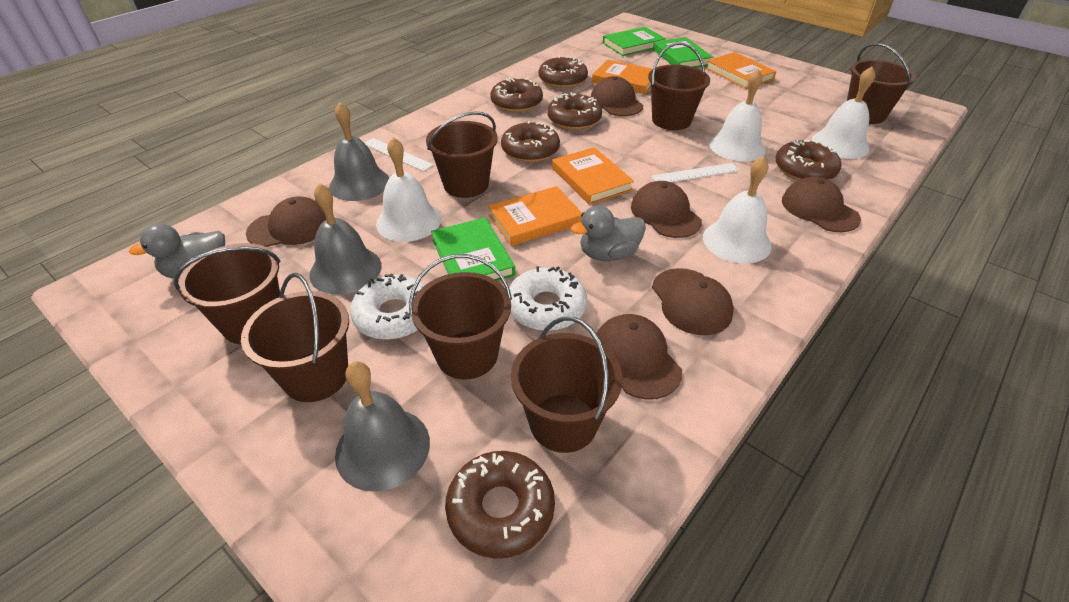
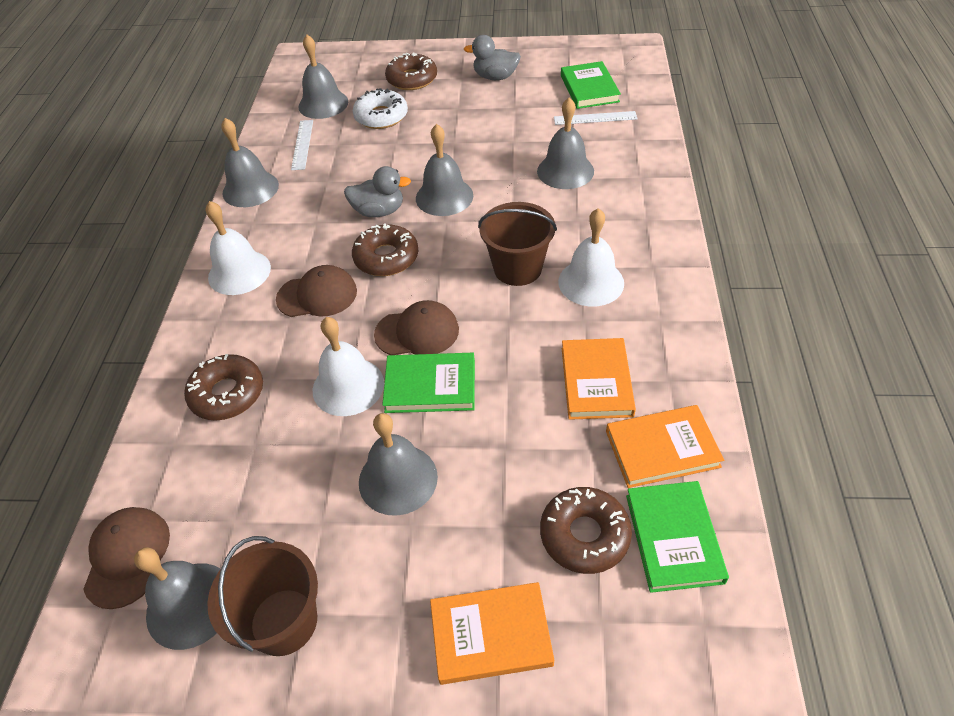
brown bucket: 7 -> 2
brown cap: 6 -> 3
brown donut: 6 -> 4
grey bell: 3 -> 6
orange book: 4 -> 3
white bell: 4 -> 3
white donut: 2 -> 1

